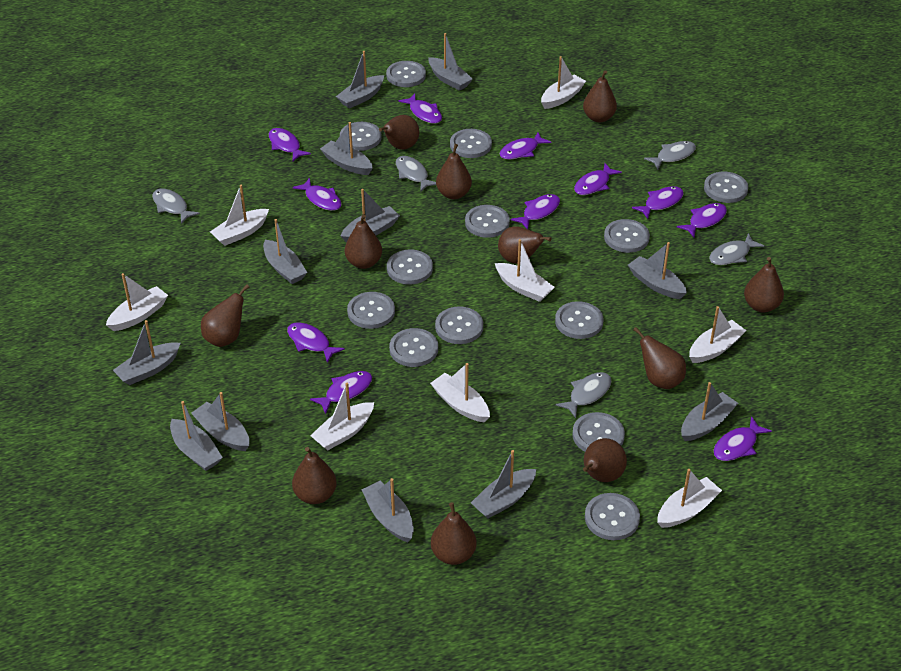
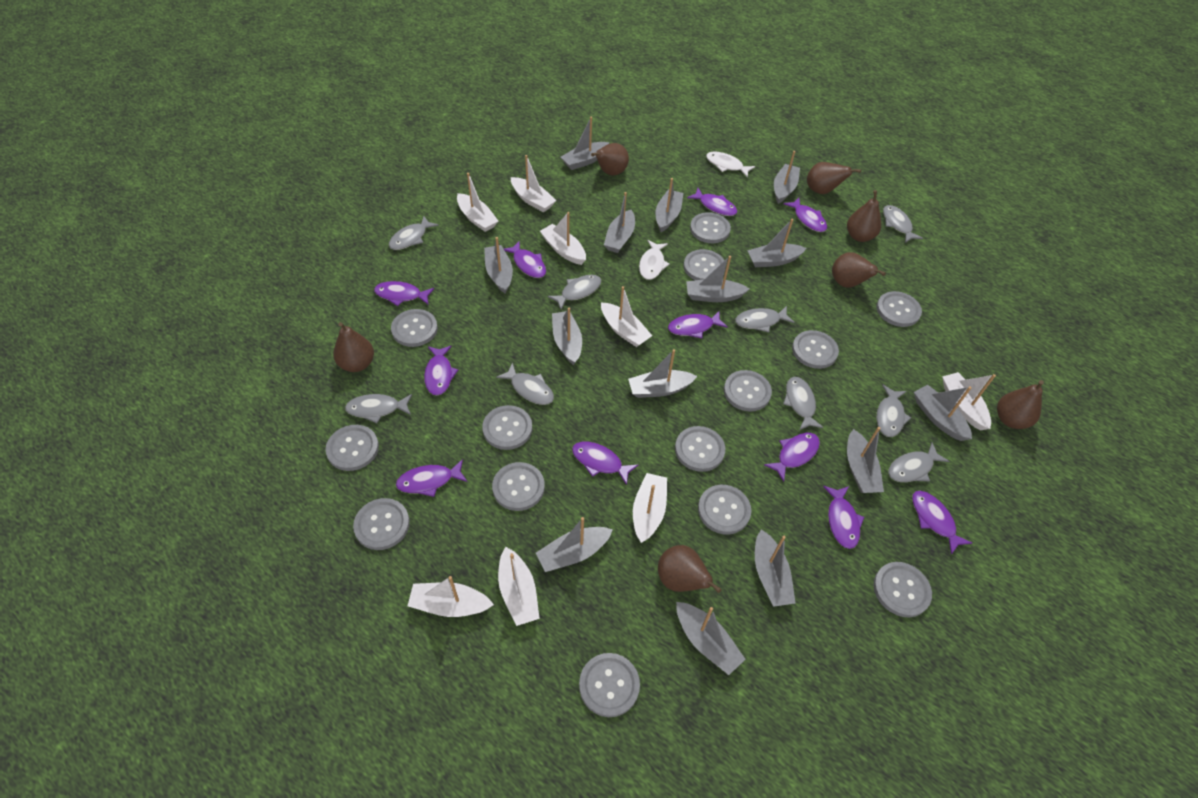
brown pear: 11 -> 7
grey boat: 12 -> 14
grey button: 13 -> 14
grey fish: 5 -> 9
white fish: 0 -> 2

